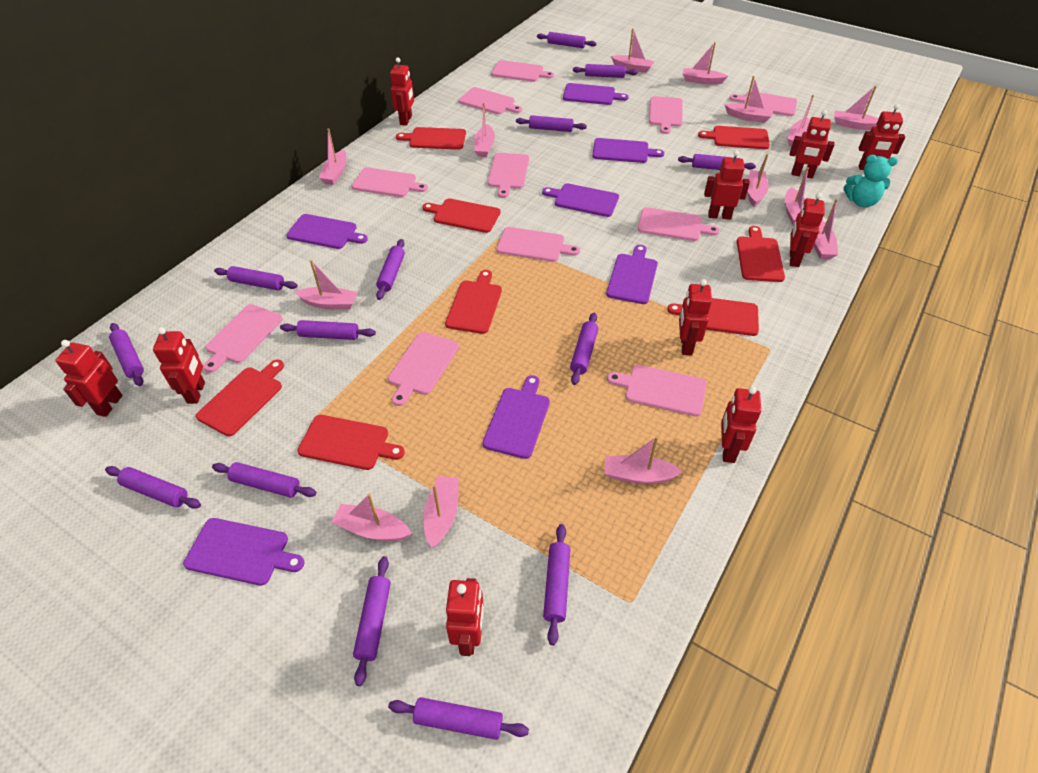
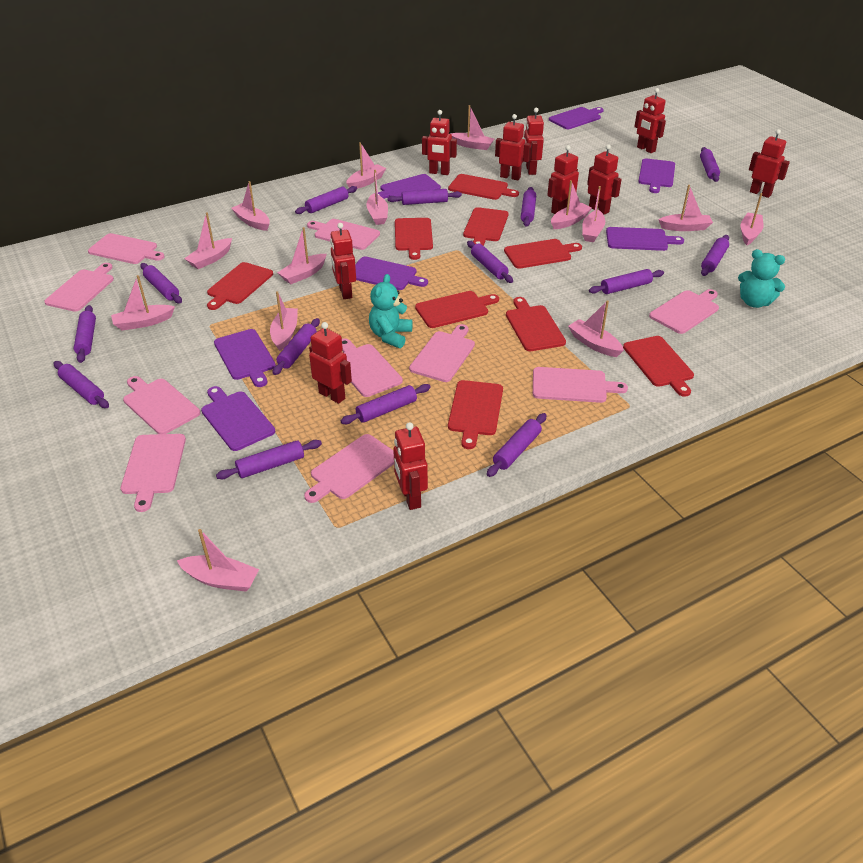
pink cutting board: 11 -> 10
red cutting board: 8 -> 9
turquoise teddy bear: 1 -> 2

